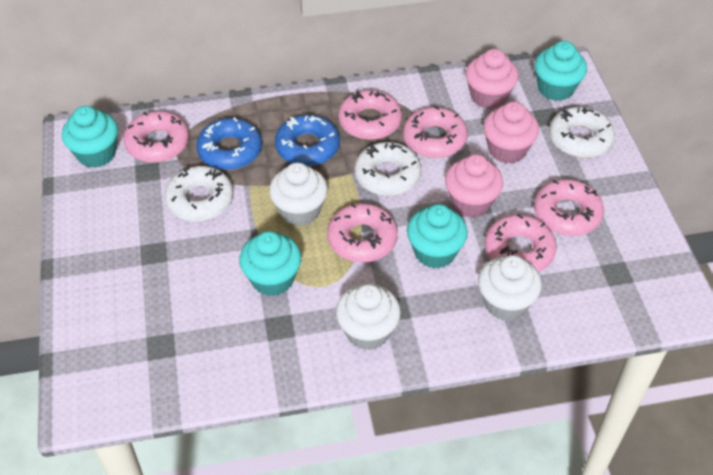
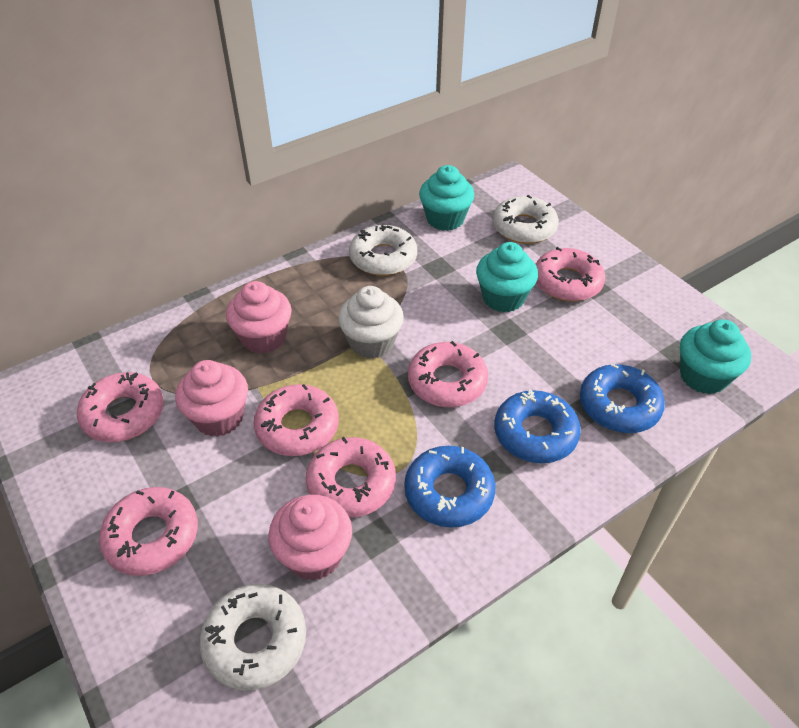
blue donut: 2 -> 3
turquoise cupcake: 4 -> 3
white cupcake: 3 -> 1

